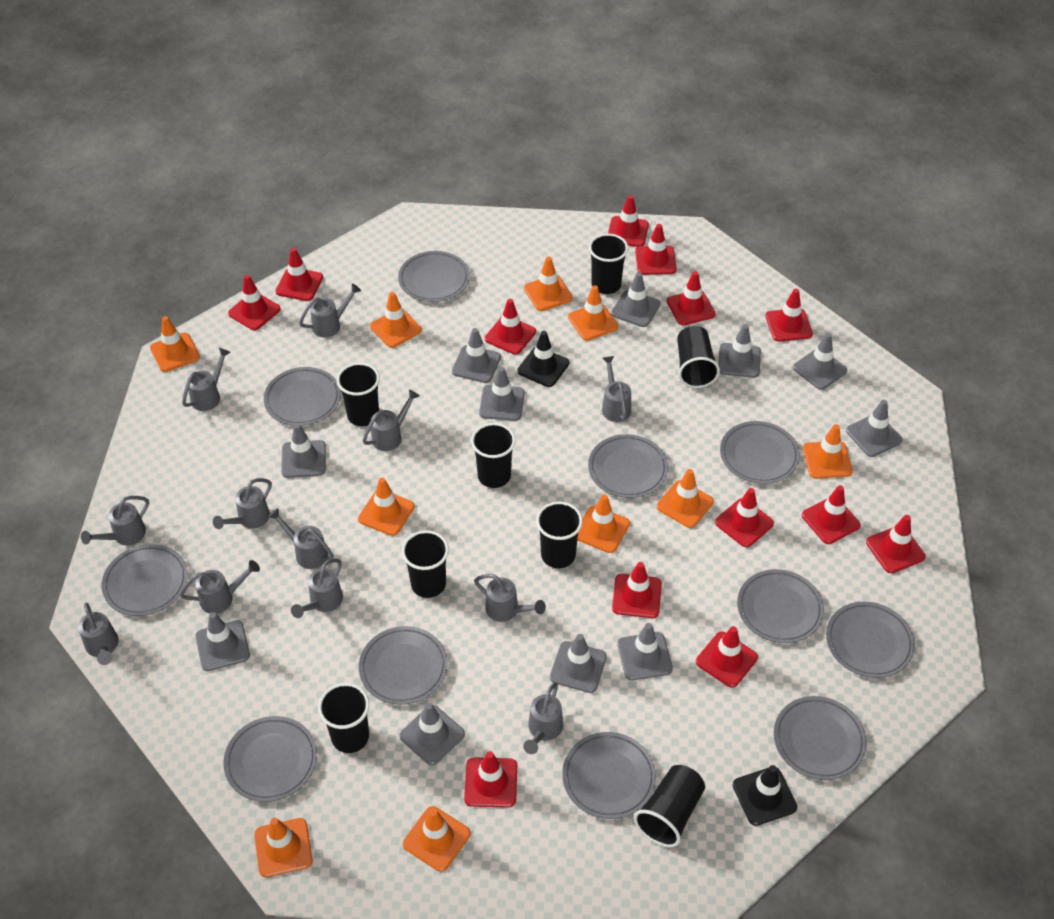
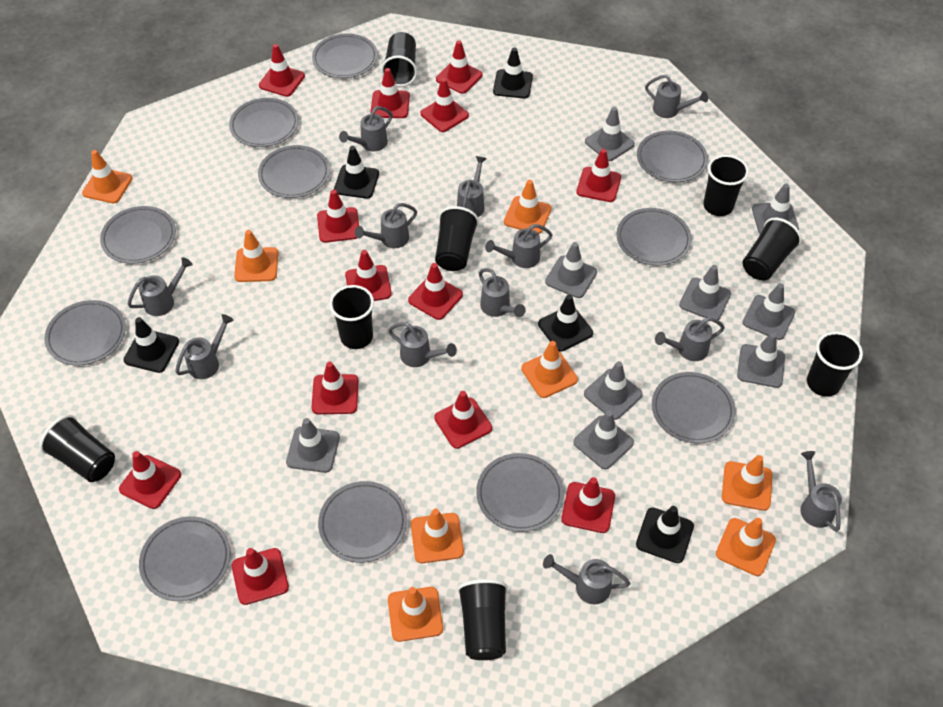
black traffic cone: 2 -> 5
grey traffic cone: 11 -> 9
orange traffic cone: 10 -> 8

